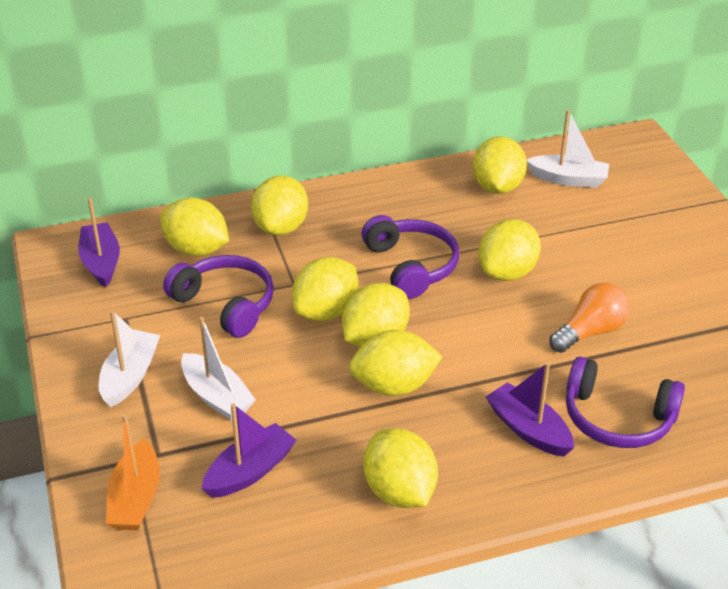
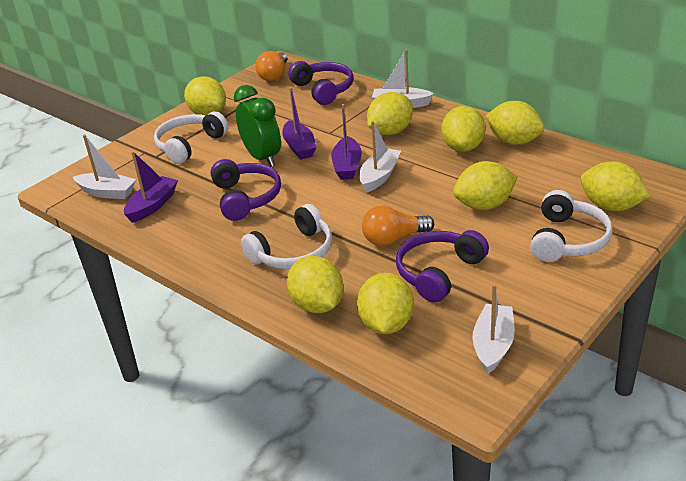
green clock: 0 -> 1
orange boat: 1 -> 0
orange light bulb: 1 -> 2
white boat: 3 -> 4
white headphones: 0 -> 3

